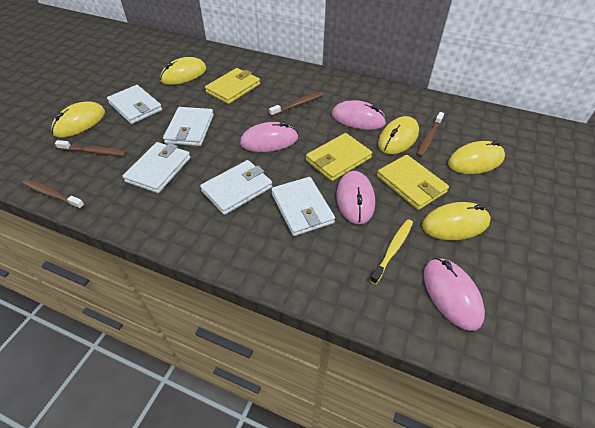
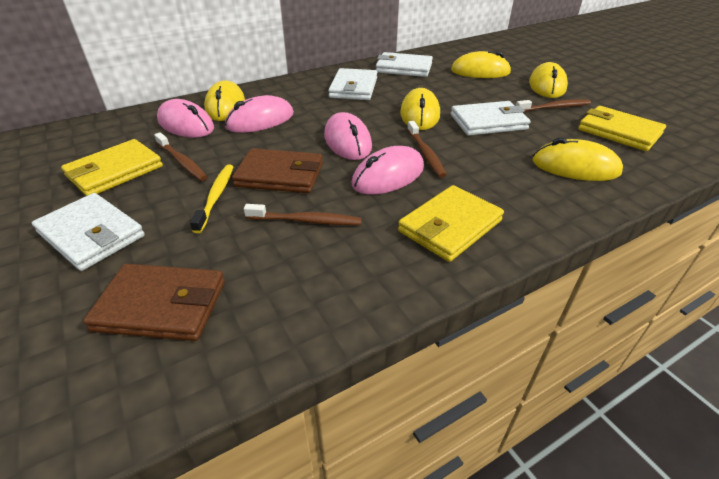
brown wallet: 0 -> 2
white wallet: 5 -> 4

